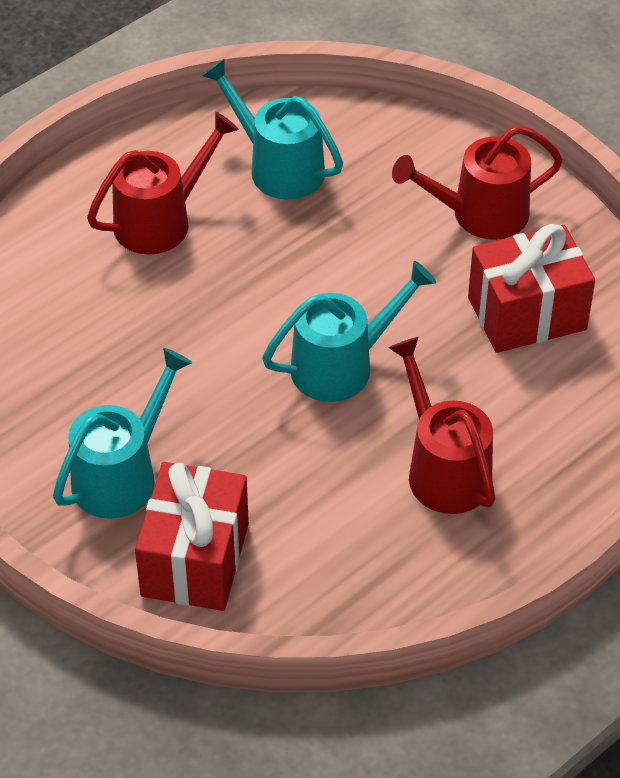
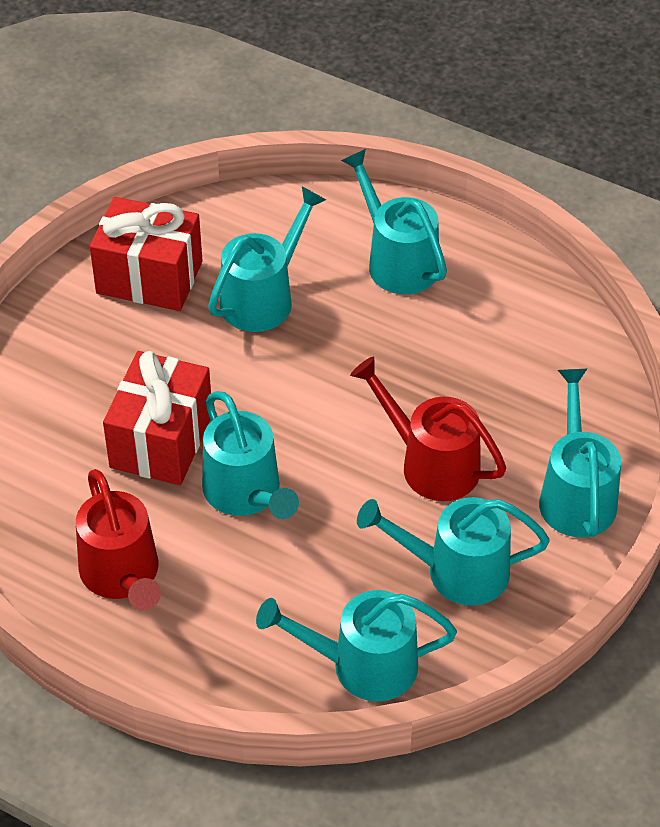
red watering can: 3 -> 2
turquoise watering can: 3 -> 6

